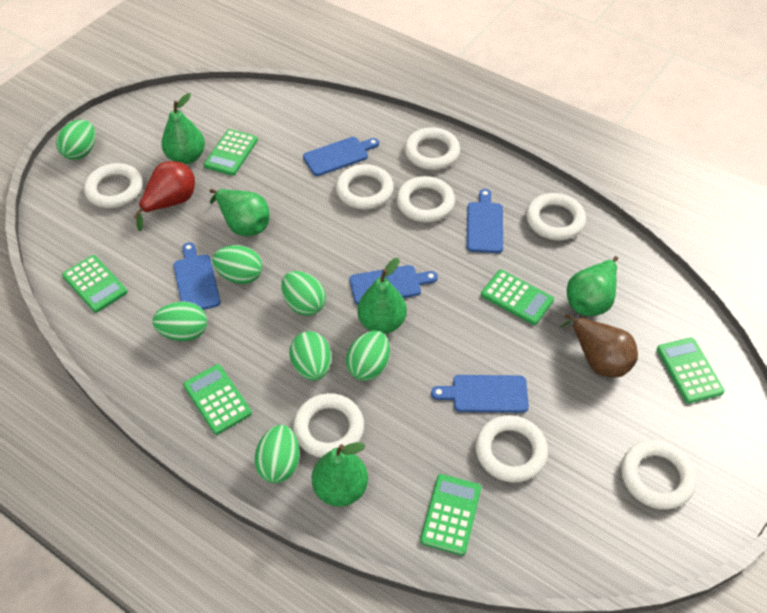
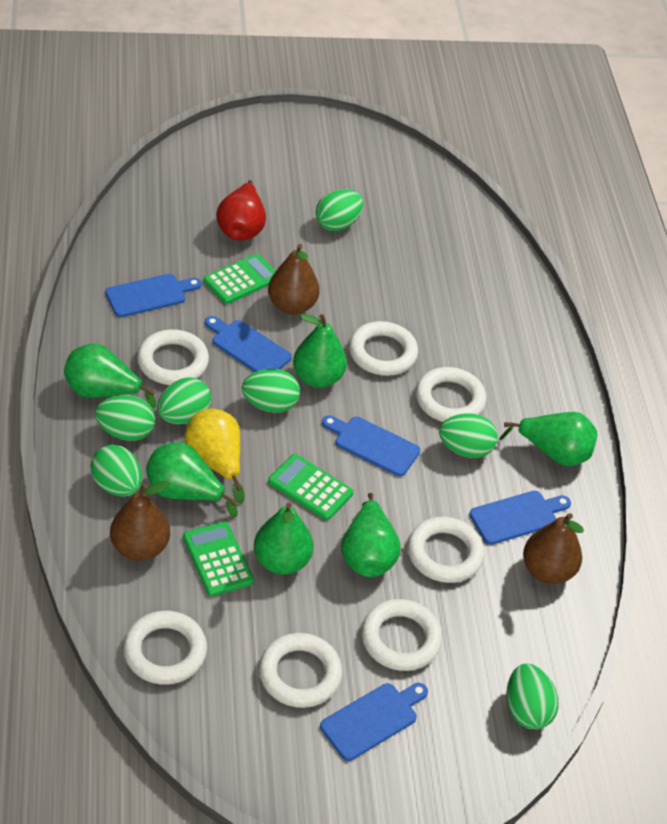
brown pear: 1 -> 3
green calculator: 6 -> 3
green pear: 5 -> 6
white ring: 8 -> 7
yellow pear: 0 -> 1

